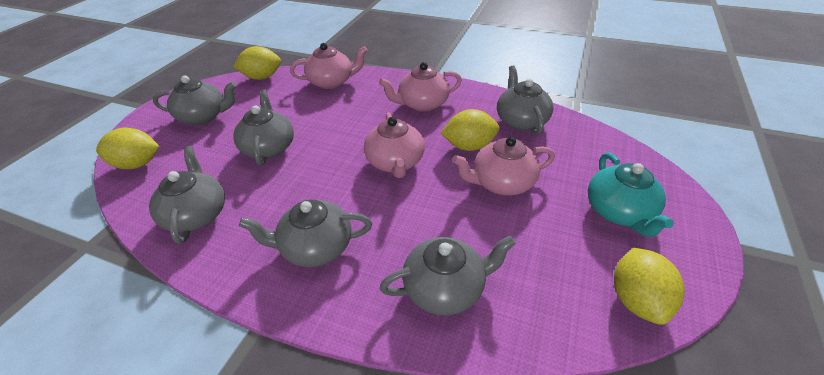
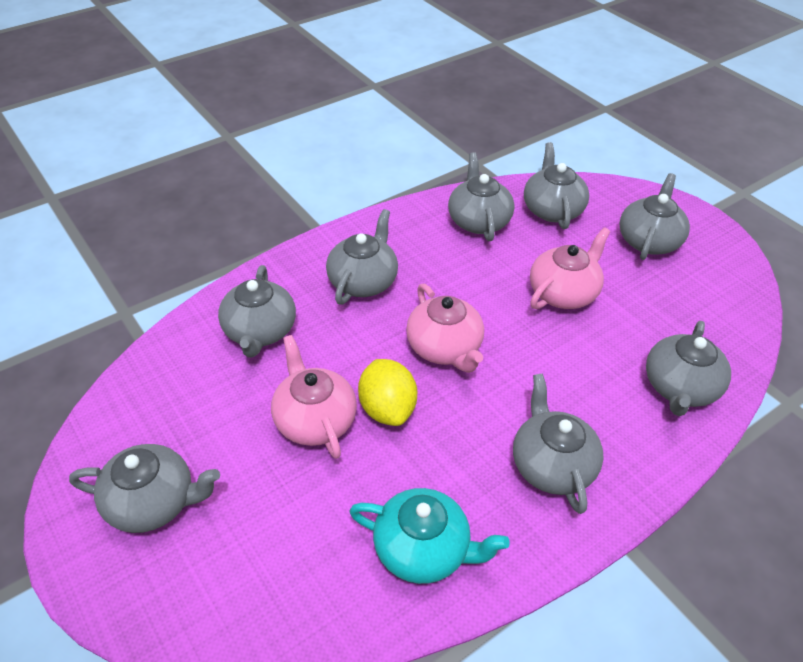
grey teapot: 6 -> 8
pink teapot: 4 -> 3
yellow lemon: 4 -> 1

